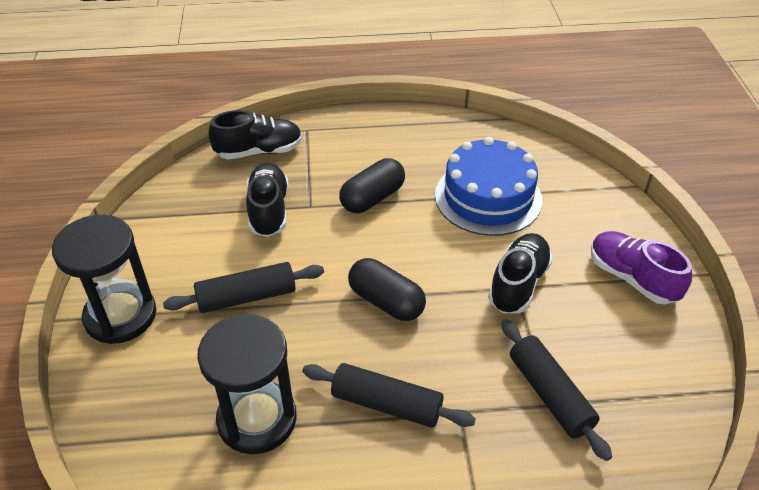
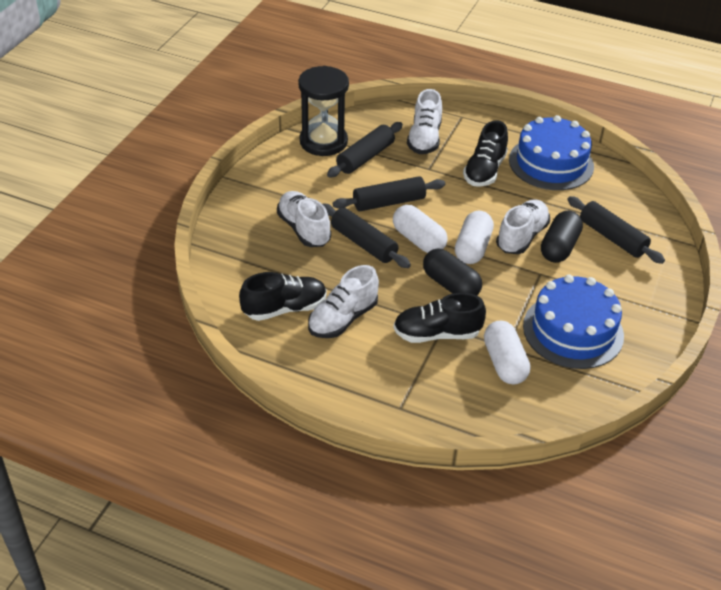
black hourglass: 2 -> 1
black rolling pin: 3 -> 4
blue cake: 1 -> 2
purple shoe: 1 -> 0
white capsule: 0 -> 3
white shoe: 0 -> 4

